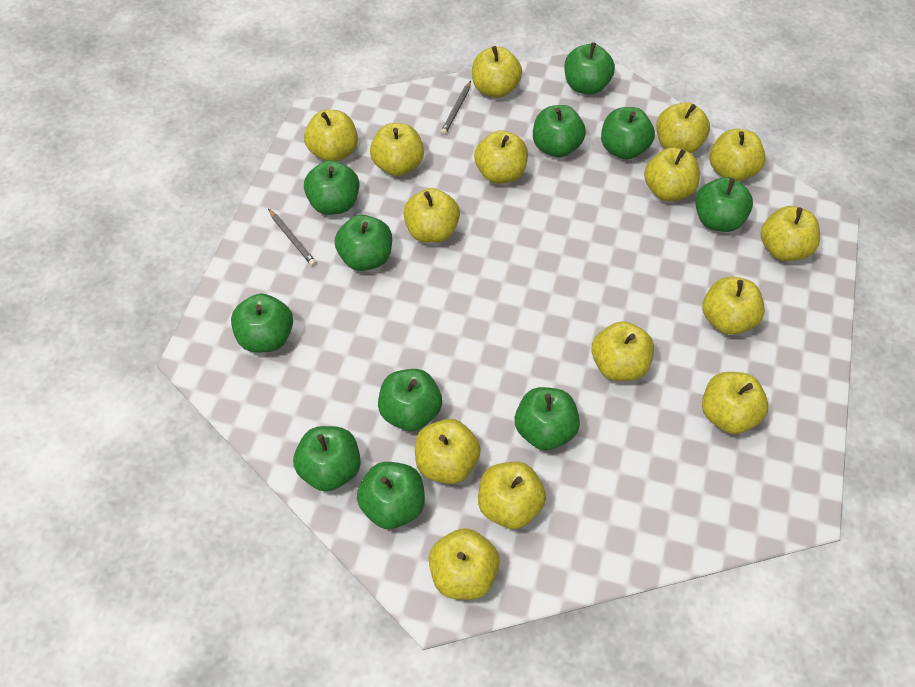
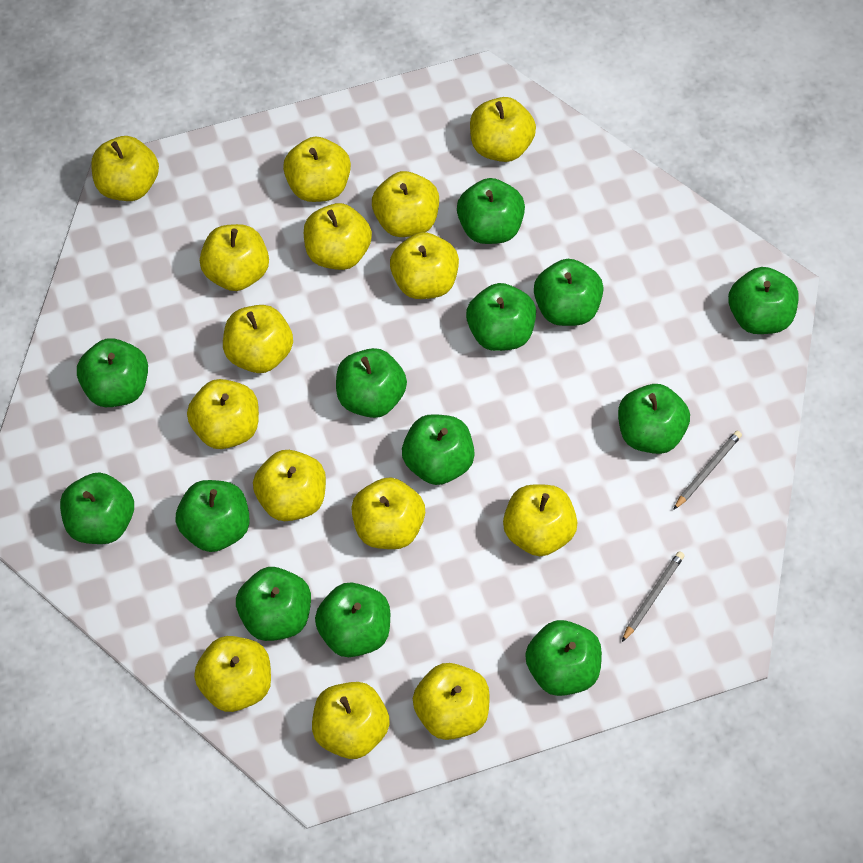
green apple: 11 -> 13

